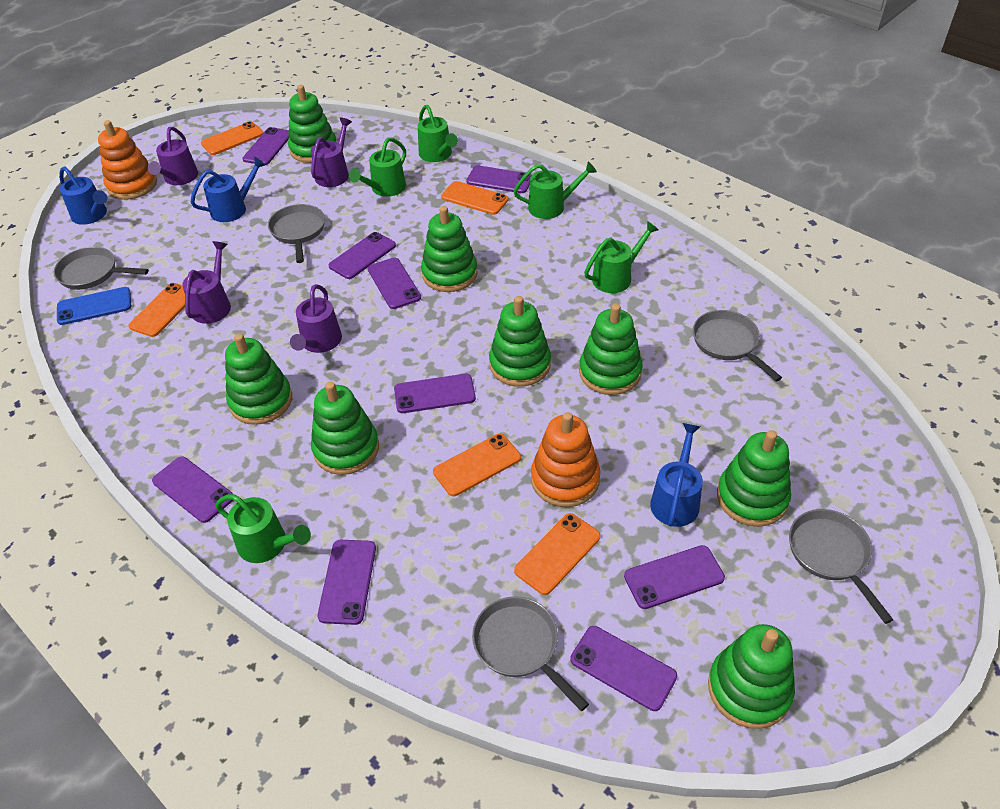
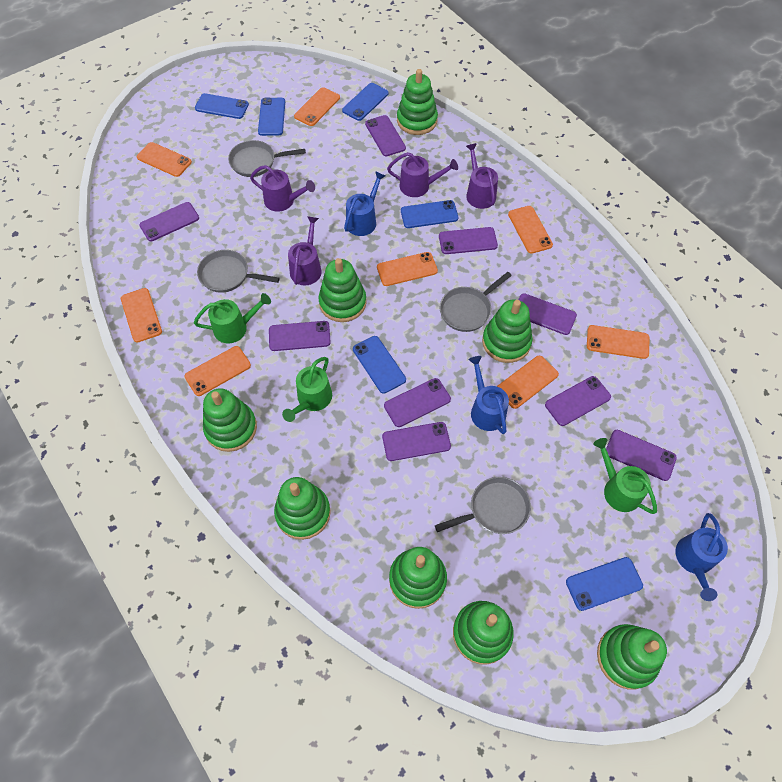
blue phone: 1 -> 6
green watering can: 5 -> 3
grey pan: 5 -> 4
orange phone: 5 -> 8
orange stacking toy: 2 -> 0

